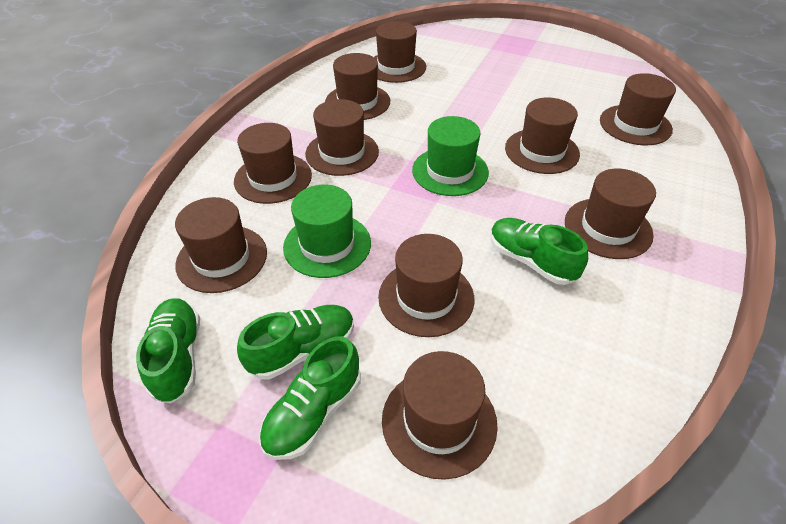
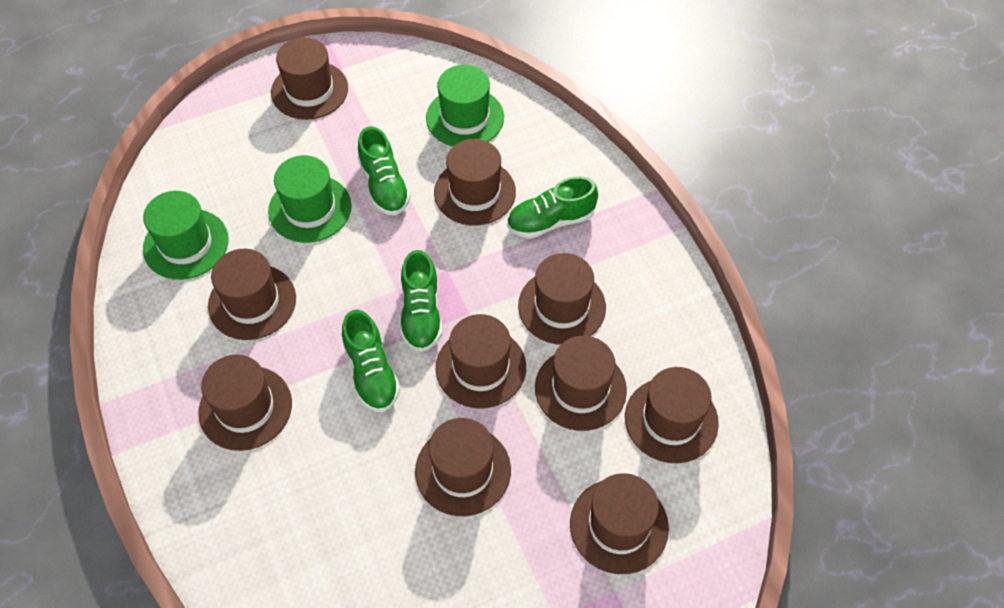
green hat: 2 -> 3

